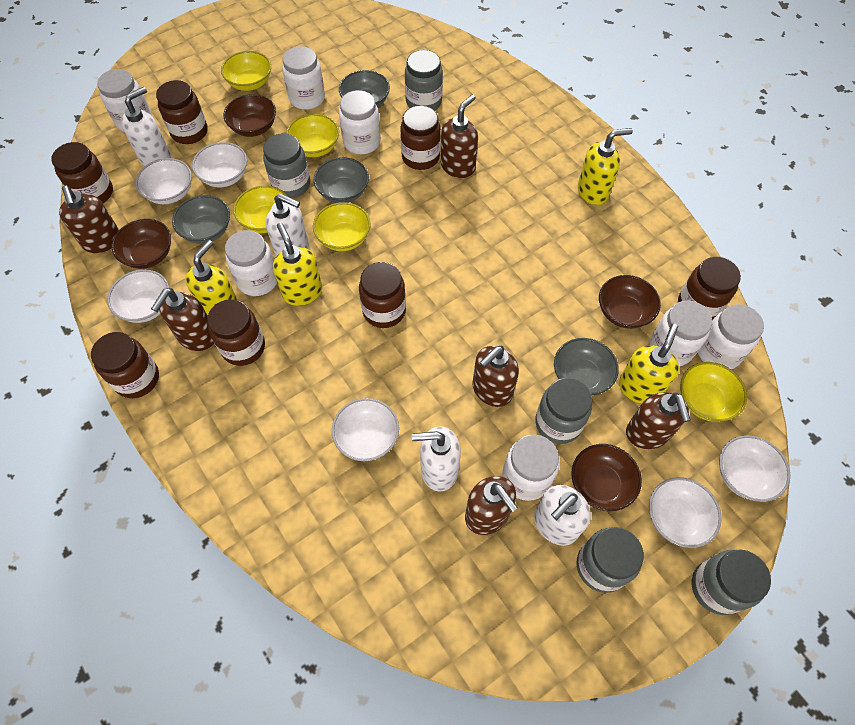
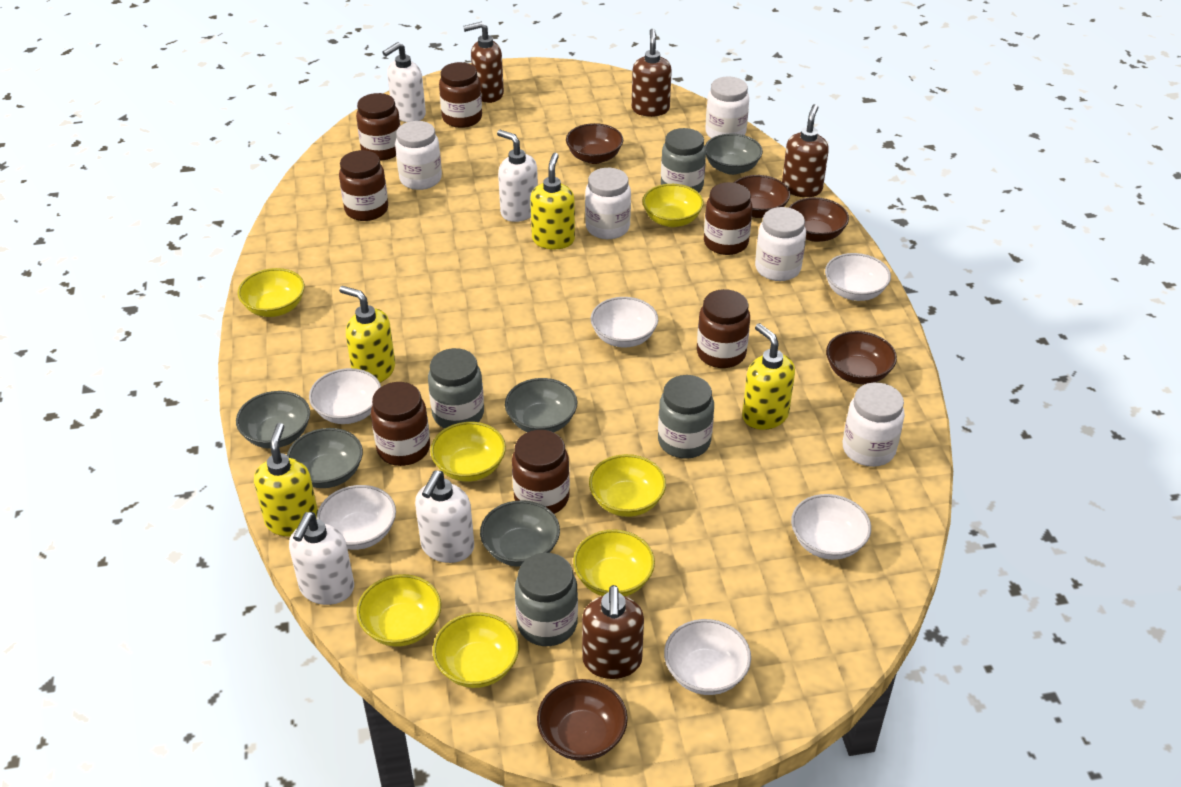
brown bowl: 4 -> 5
brown soap dispenser: 6 -> 4
grey bowl: 4 -> 5
grey jar: 5 -> 4
white jar: 7 -> 5
yellow bowl: 5 -> 7

